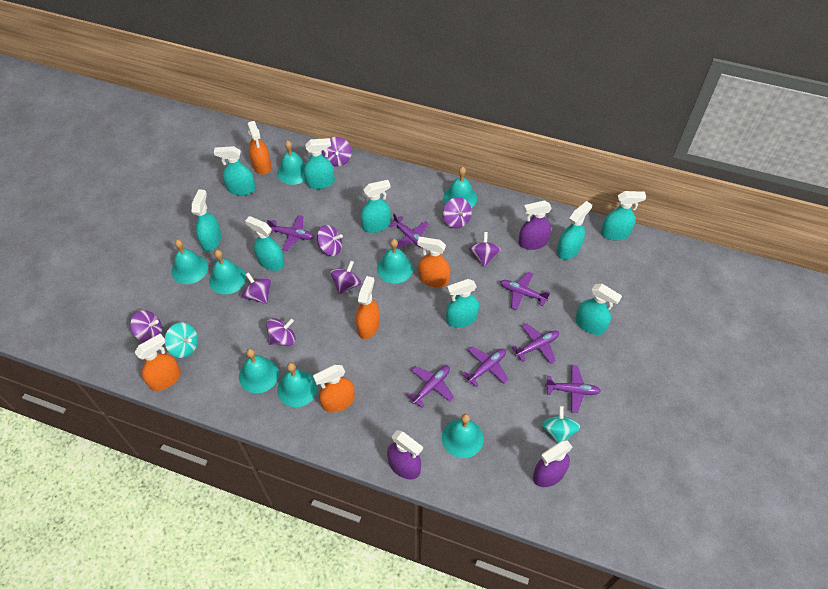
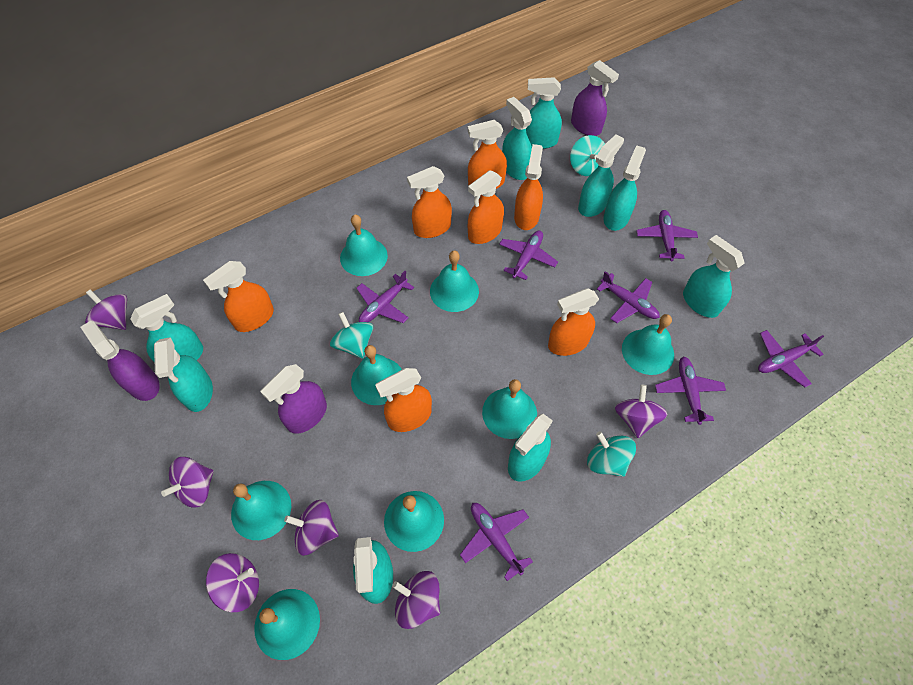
orange spray bottle: 5 -> 7
purple spinning top: 8 -> 6
turquoise spinning top: 2 -> 3

